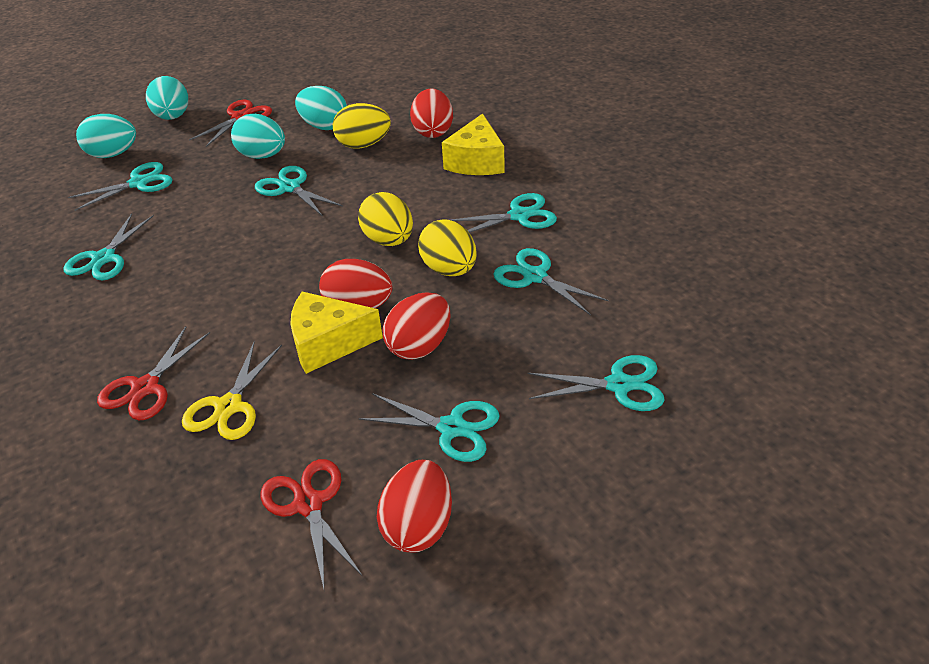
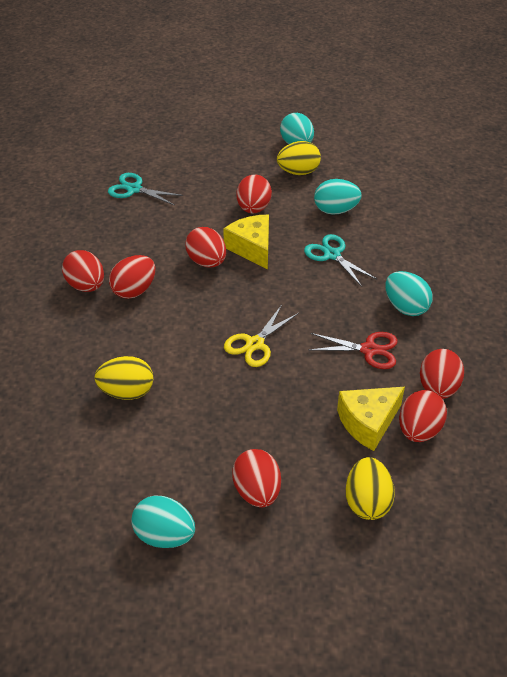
red egg: 4 -> 7
red scissors: 3 -> 1
turquoise scissors: 7 -> 2

